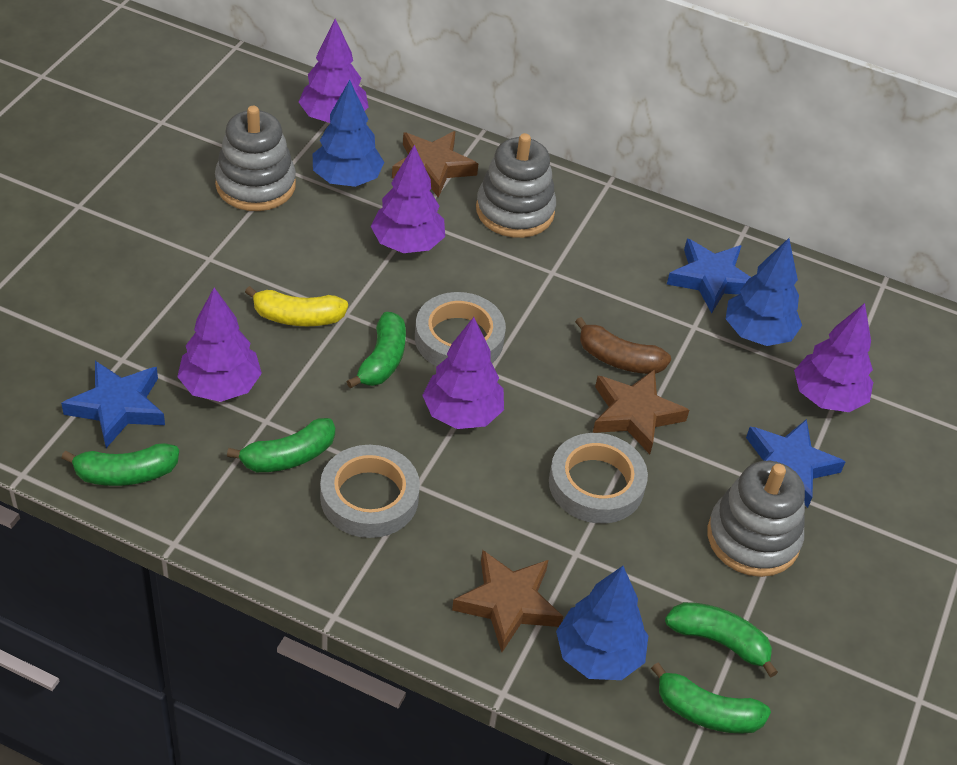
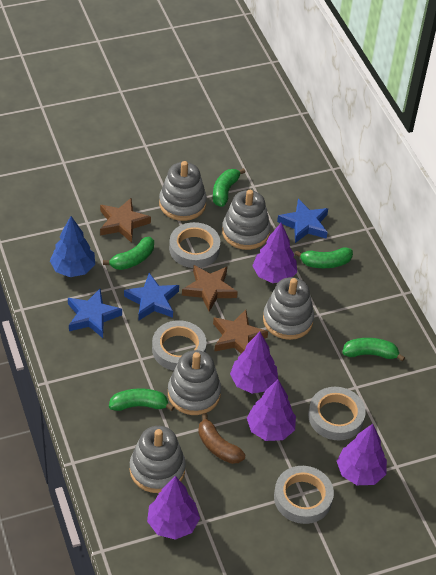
blue tree: 3 -> 1
grey stacking toy: 3 -> 5
grey tape: 3 -> 4
yellow banana: 1 -> 0

